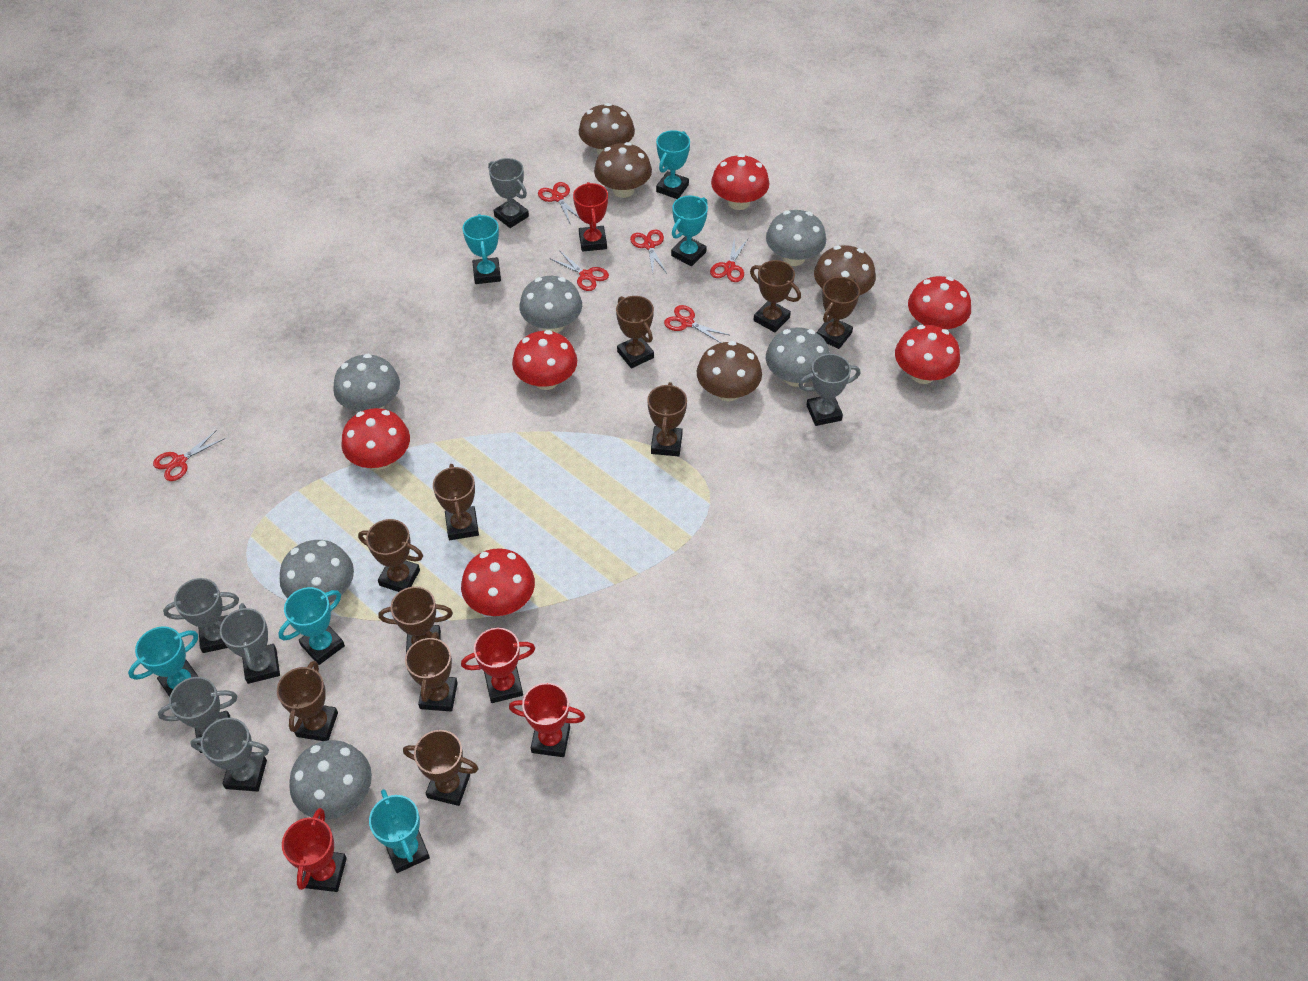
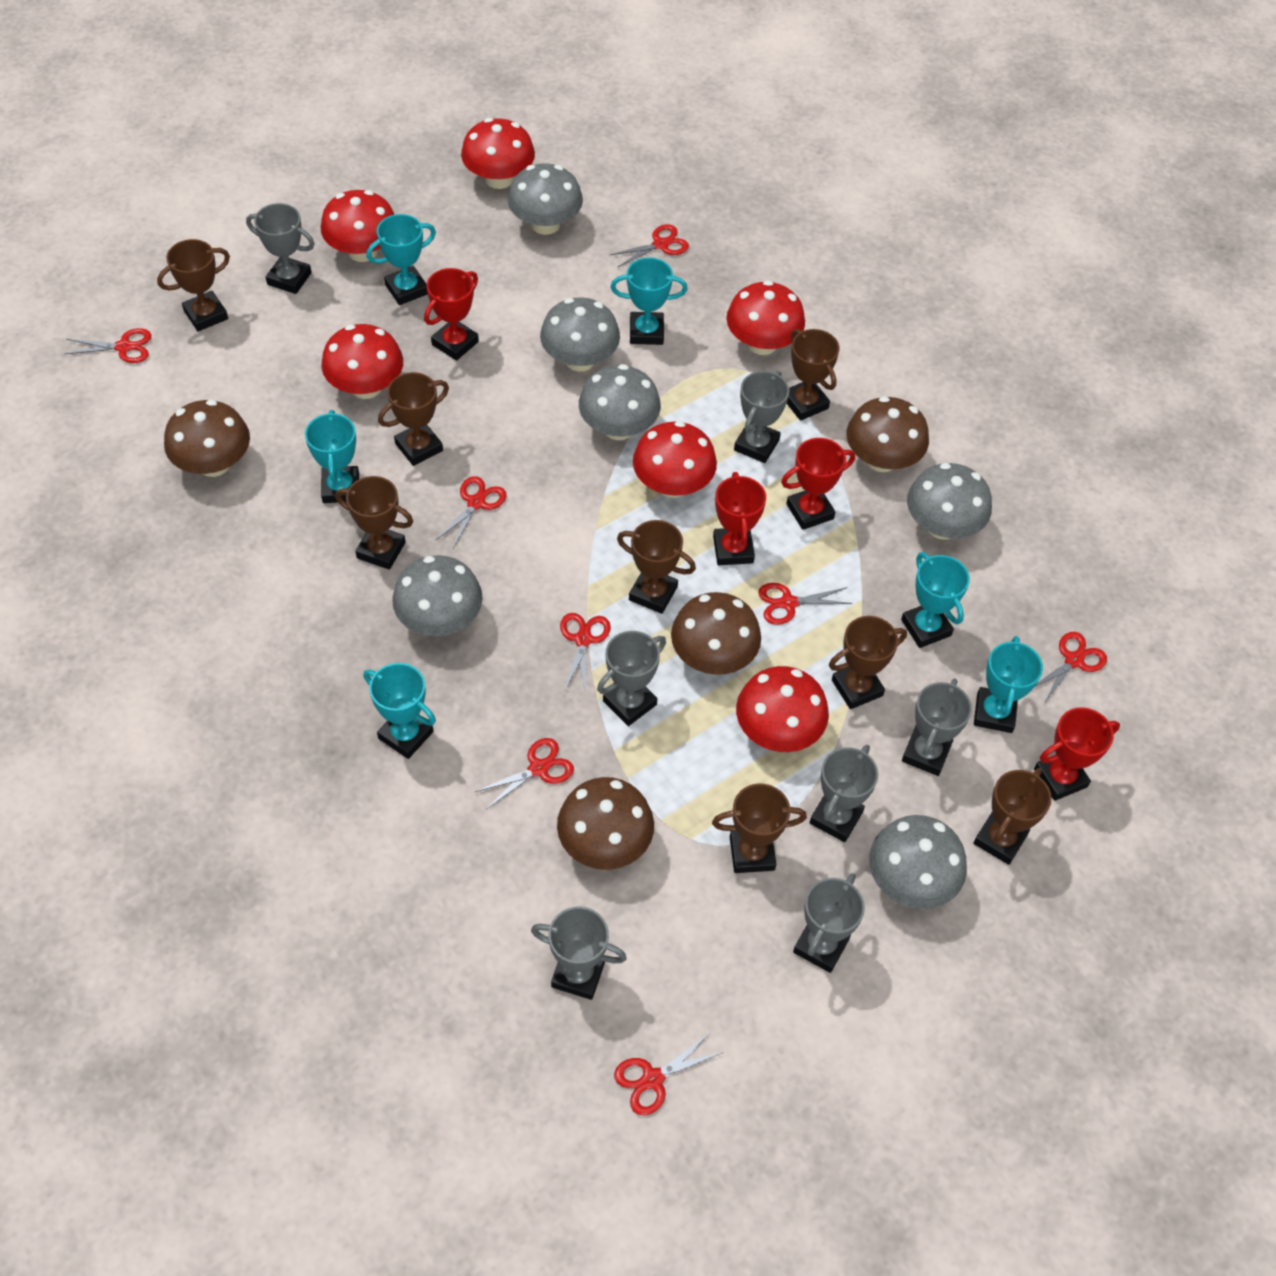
brown trophy: 10 -> 8
grey trophy: 6 -> 7
red scissors: 6 -> 8

